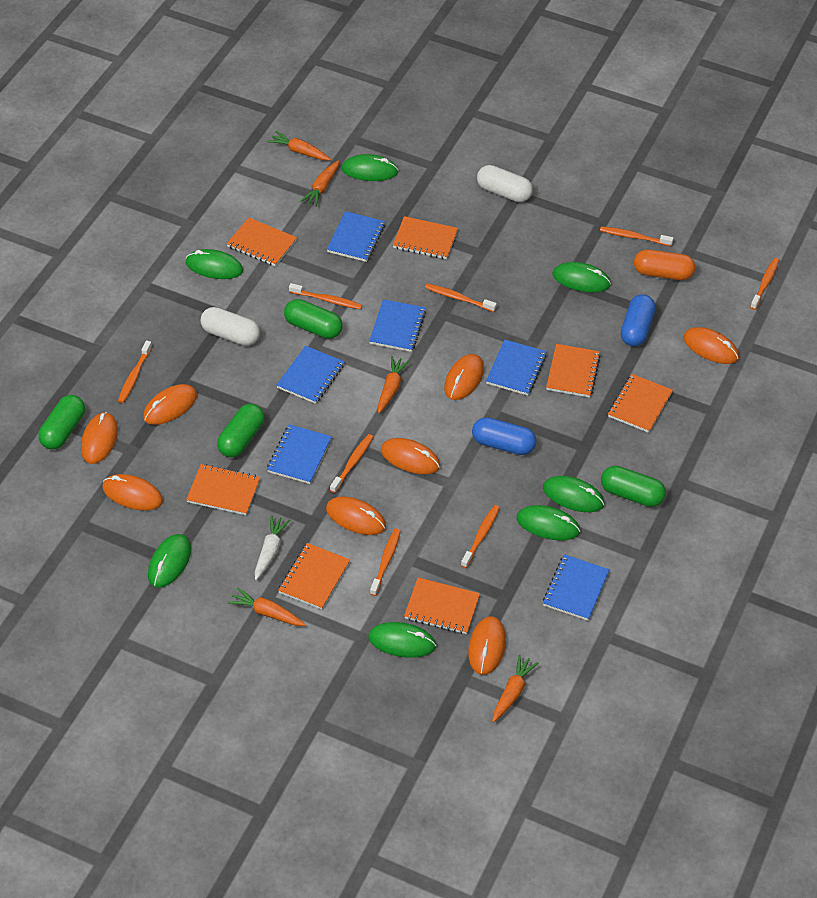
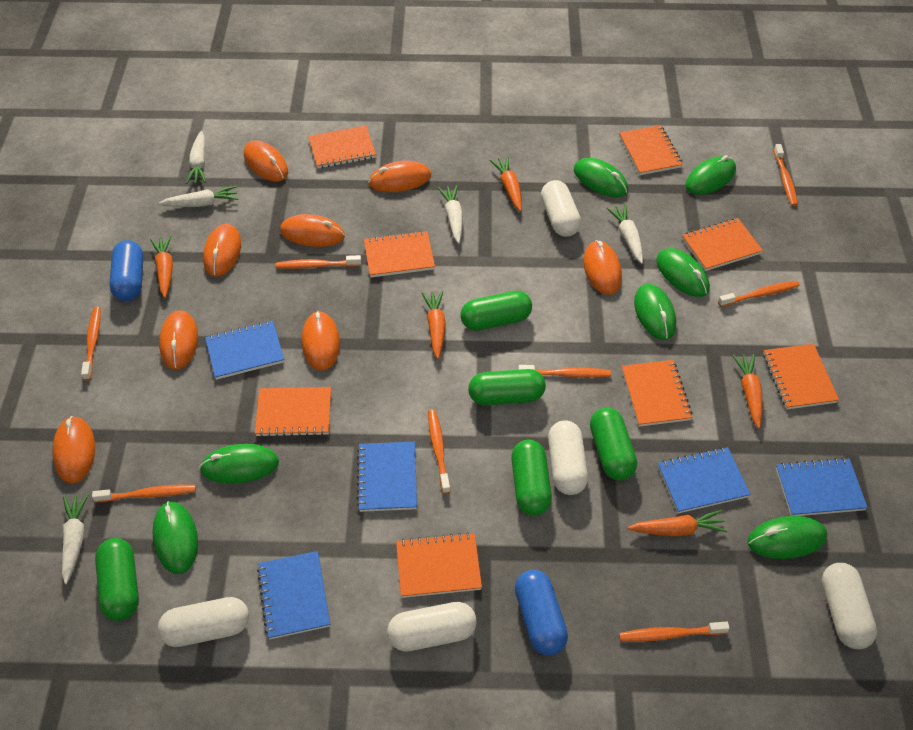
blue notebook: 6 -> 5
green capsule: 4 -> 5
orange capsule: 1 -> 0
orange notebook: 7 -> 8
white capsule: 2 -> 5
white carrot: 1 -> 5

